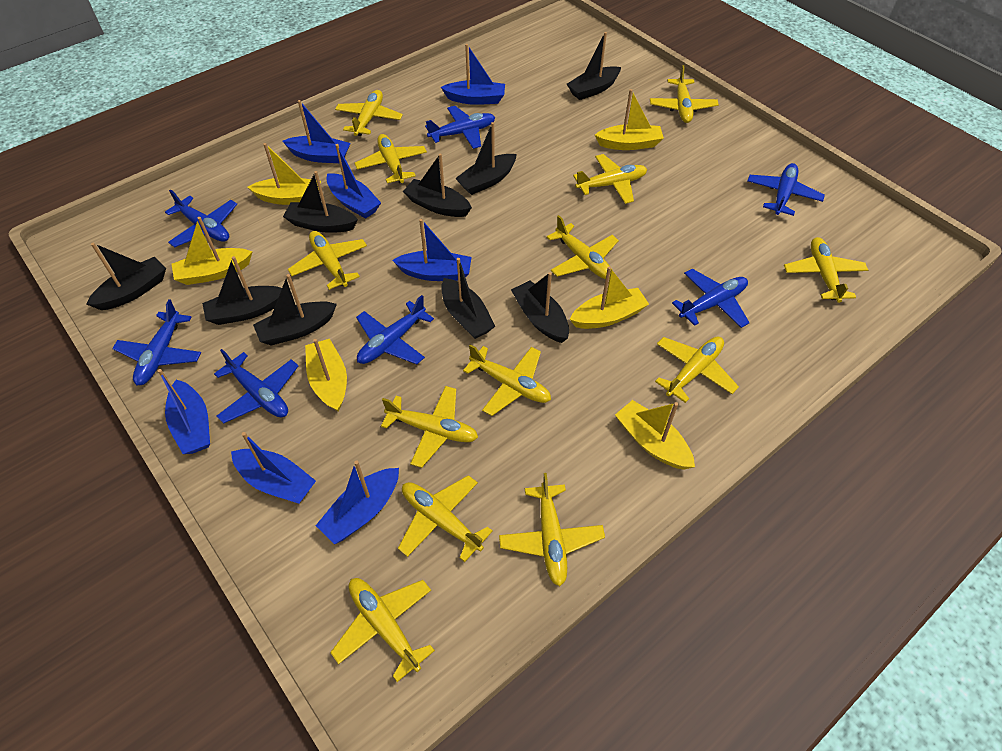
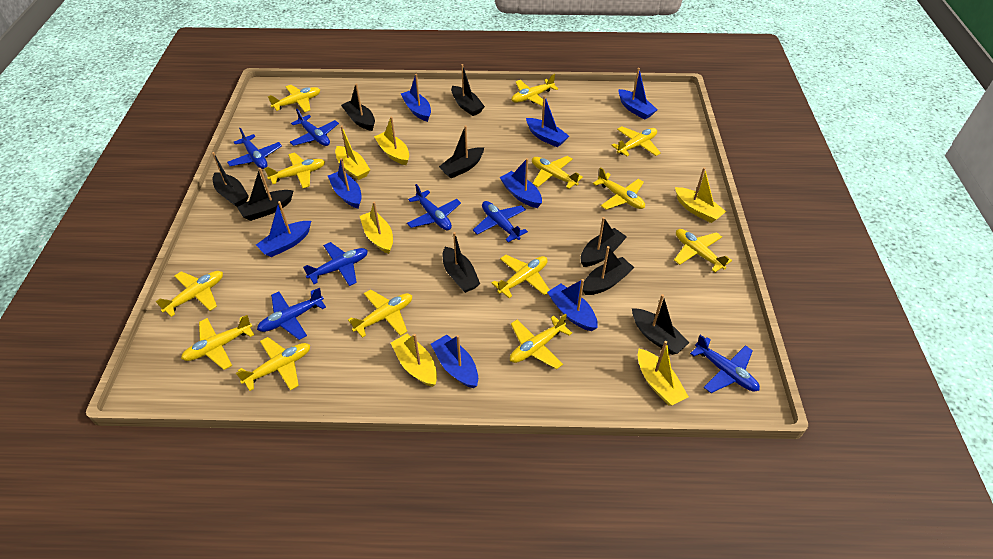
blue boat: 7 -> 8

